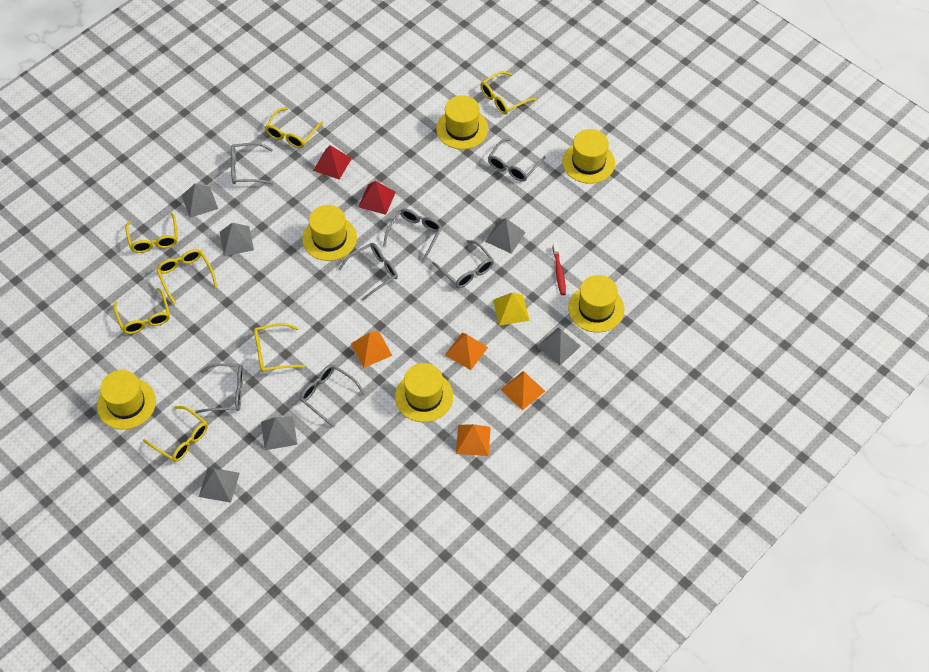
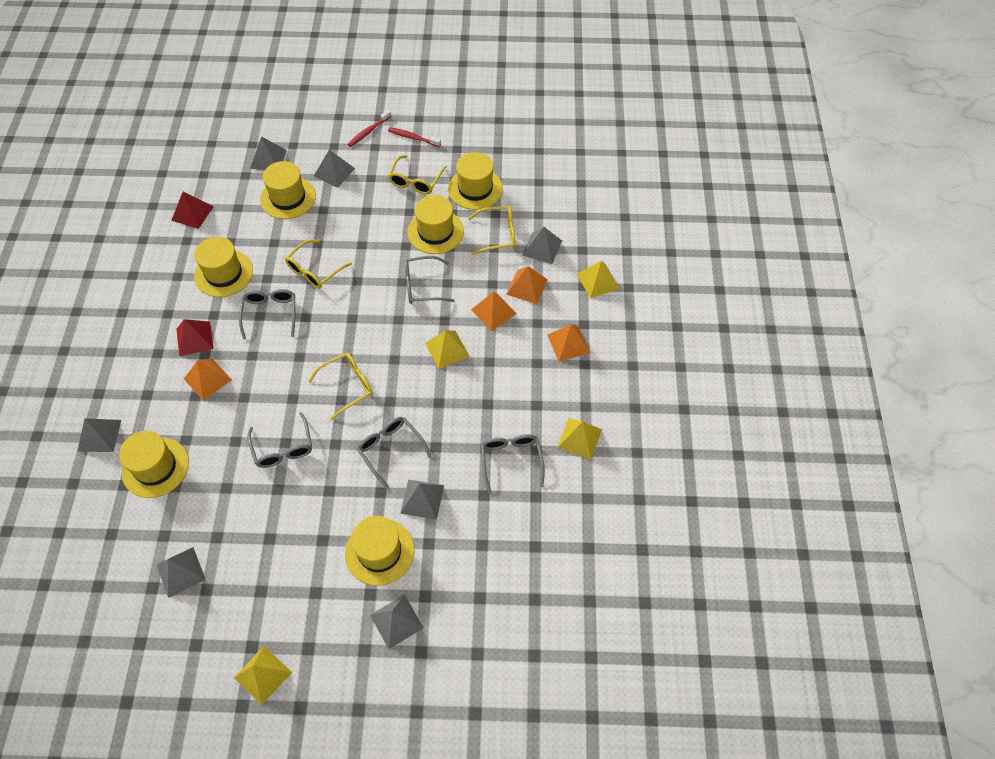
grey glasses: 7 -> 5
grey pyramid: 6 -> 7
red toothbrush: 1 -> 2
yellow glasses: 7 -> 4
yellow pyramid: 1 -> 4

